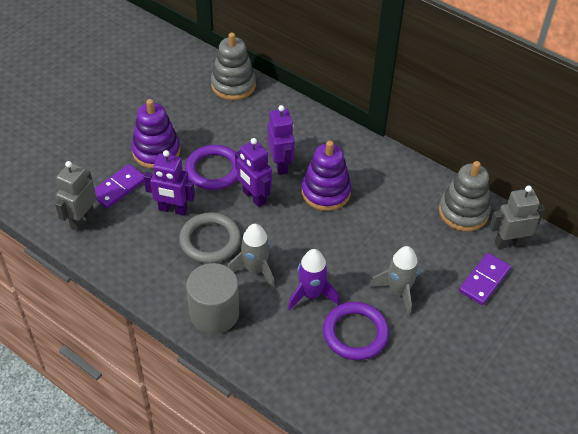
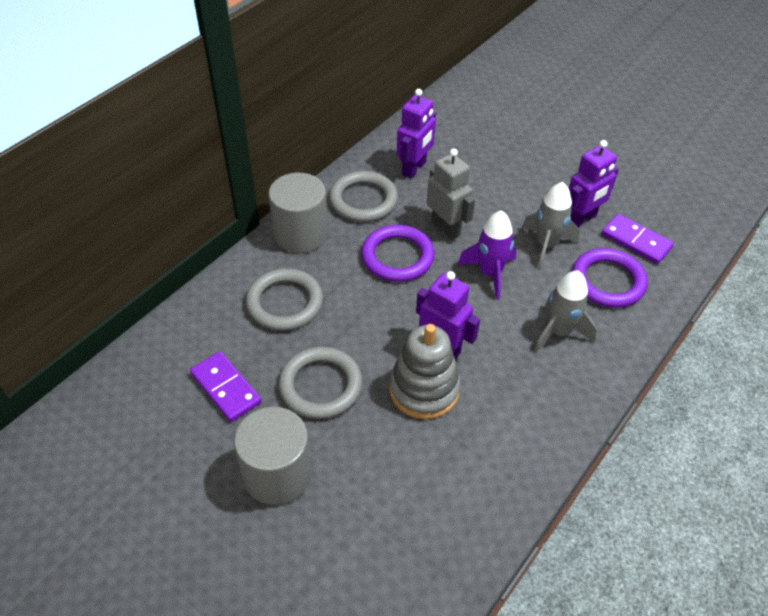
grey cylinder: 1 -> 2
grey ring: 1 -> 3
grey robot: 2 -> 1
grey stacking toy: 2 -> 1
purple stacking toy: 2 -> 0

